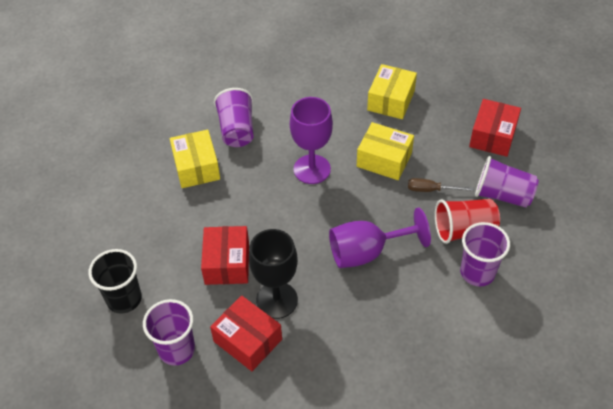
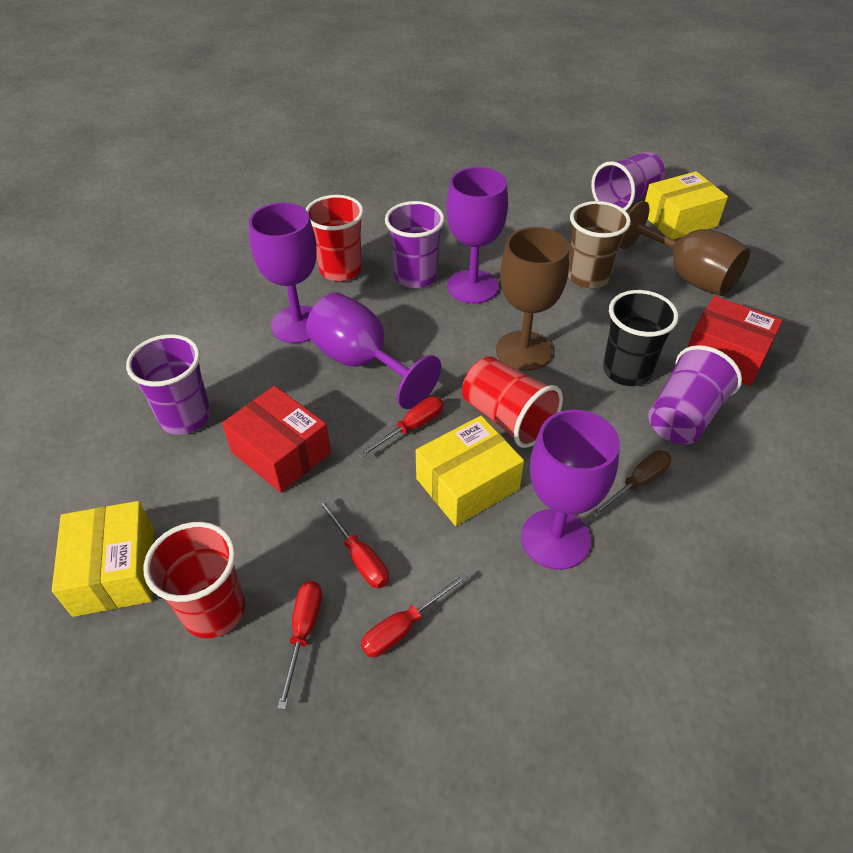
black goblet: 1 -> 0
brown cup: 0 -> 1
brown goblet: 0 -> 2
purple goblet: 2 -> 4
red box: 3 -> 2
red cup: 1 -> 3
red screwdriver: 0 -> 4

